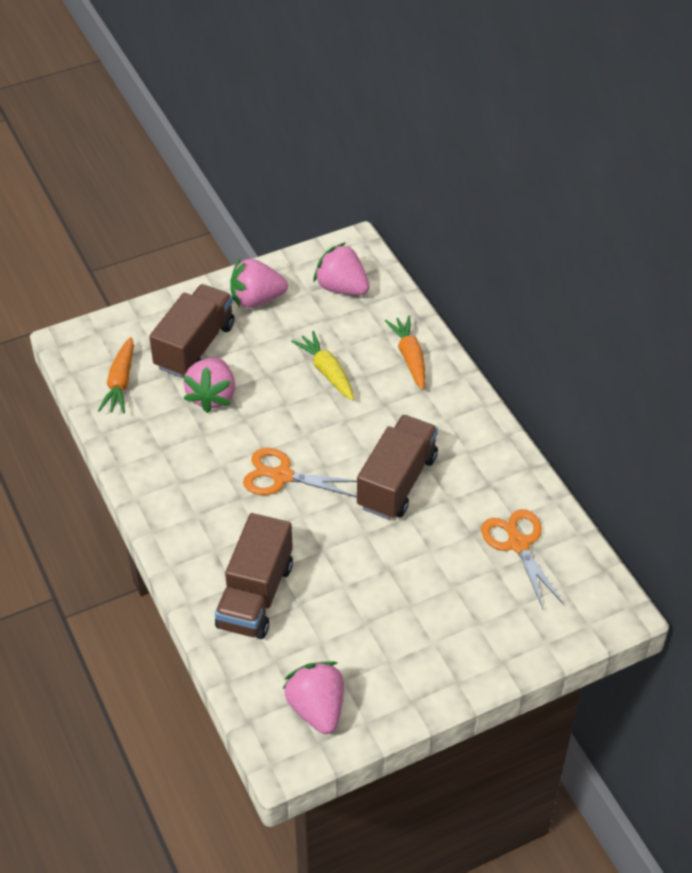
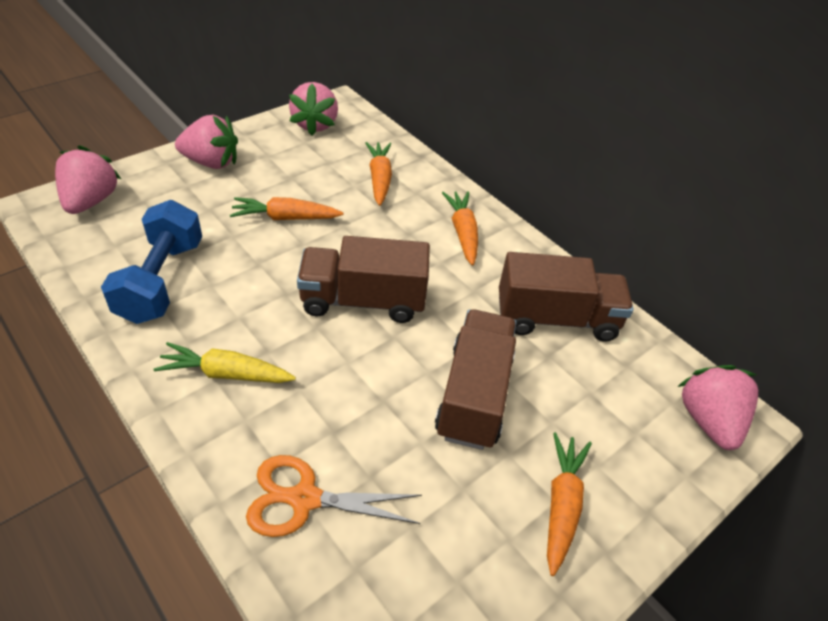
blue dumbbell: 0 -> 1
orange carrot: 2 -> 4
orange scissors: 2 -> 1

